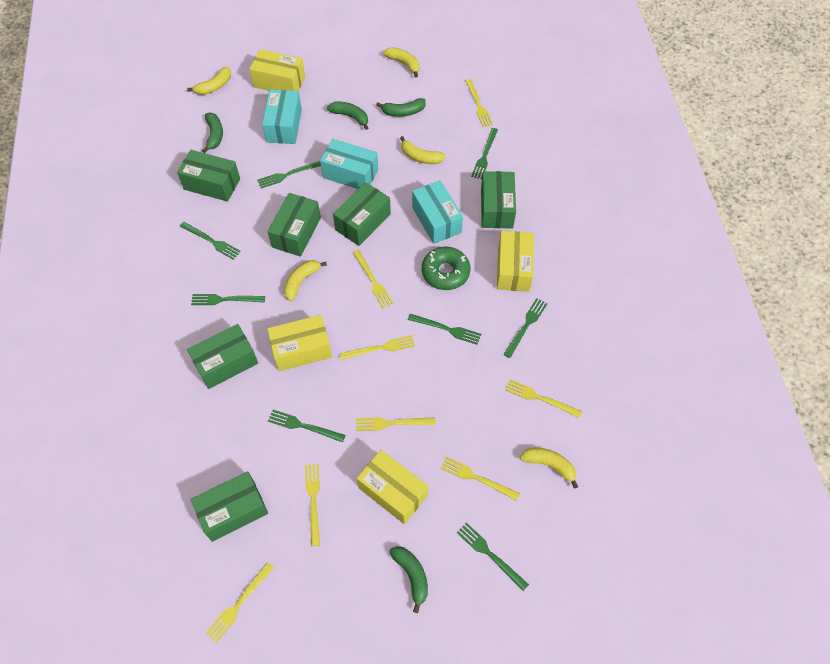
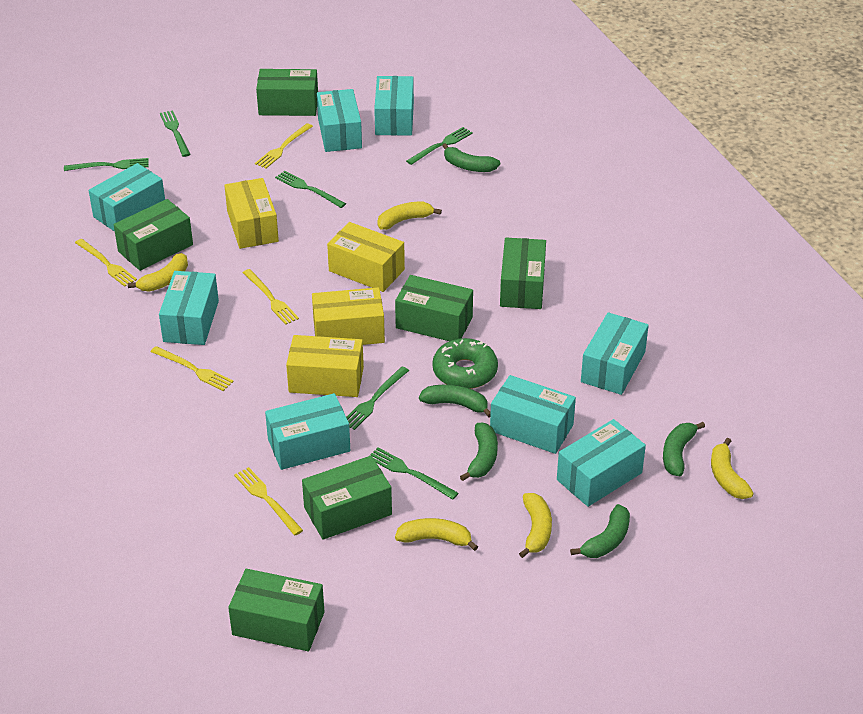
green banana: 4 -> 5
green fork: 8 -> 6
turquoise box: 3 -> 8
yellow fork: 8 -> 5

